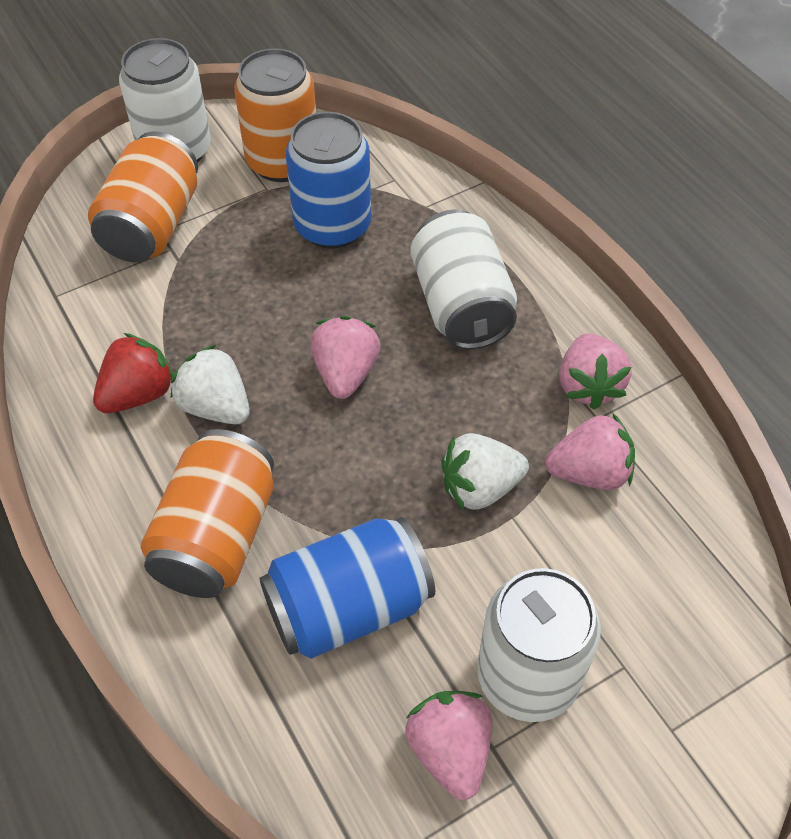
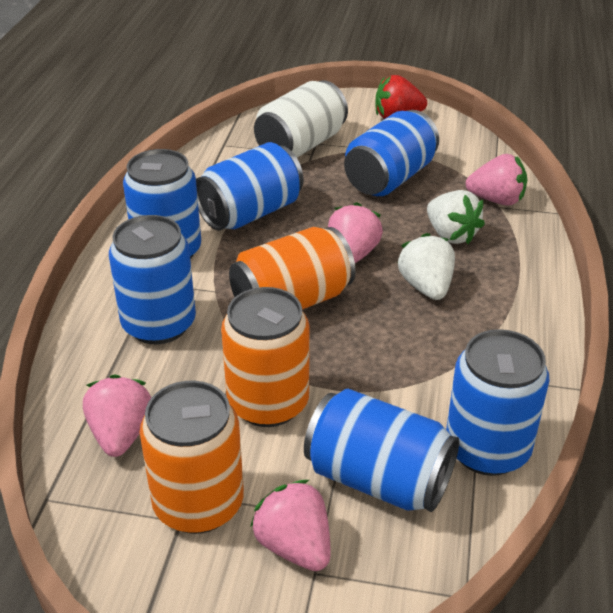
blue can: 2 -> 6
white can: 3 -> 1

